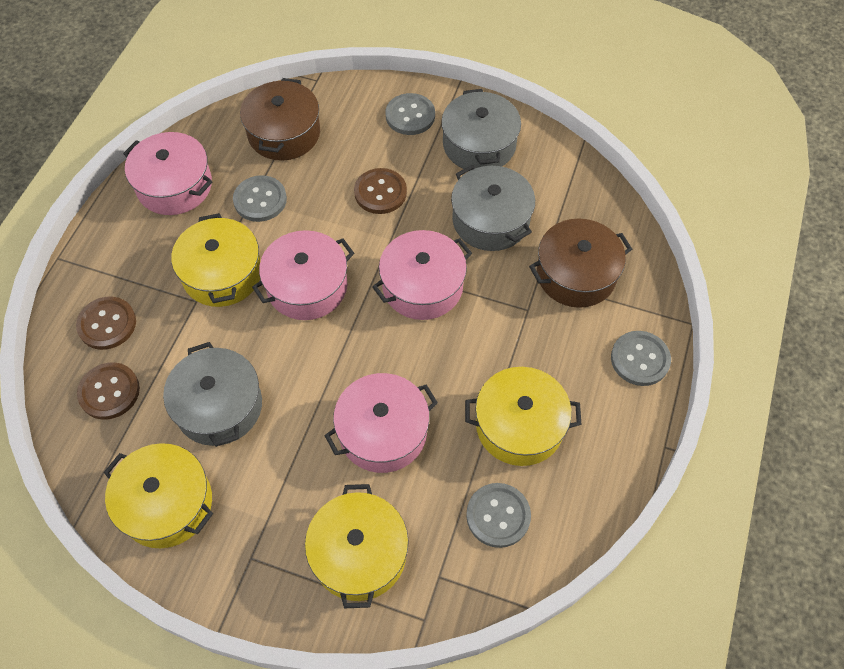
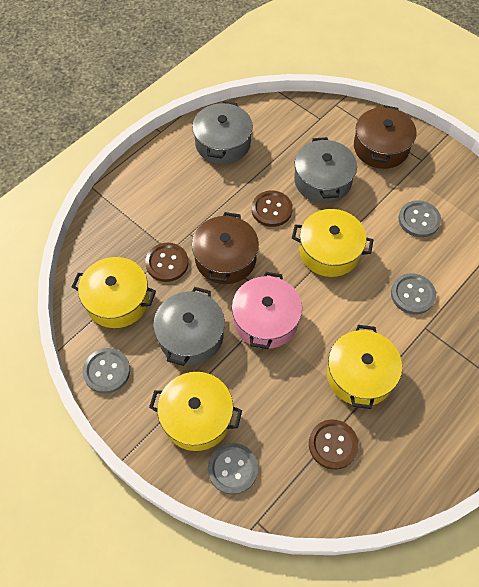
pink pot: 4 -> 1

